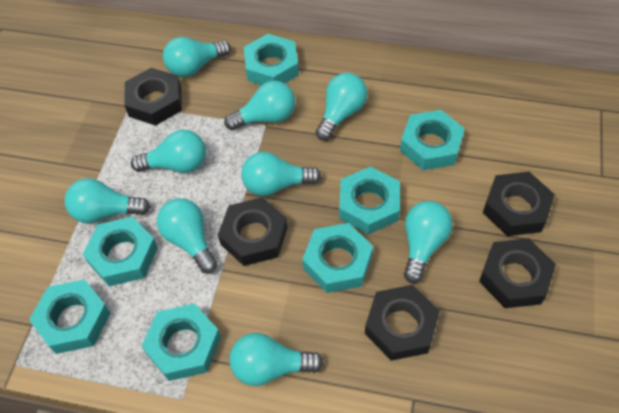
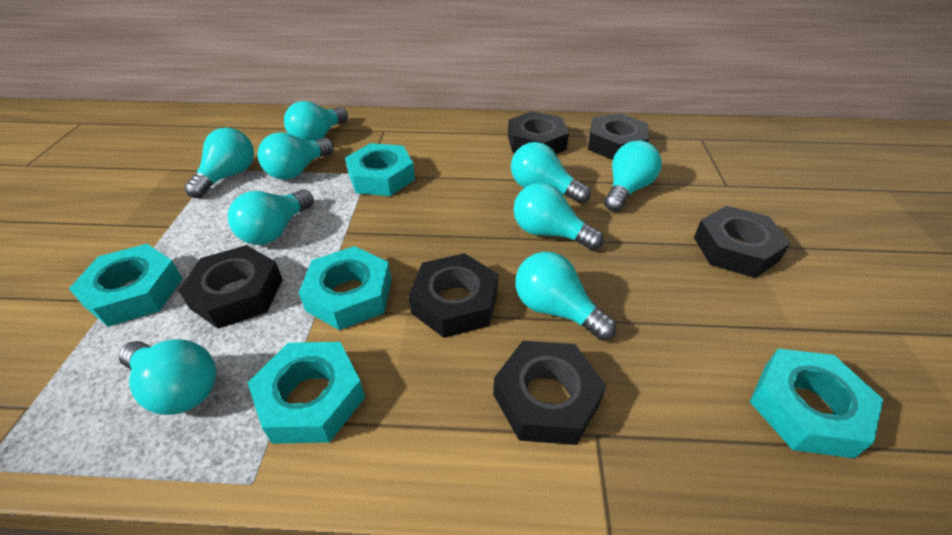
black nut: 5 -> 6
turquoise nut: 7 -> 5

